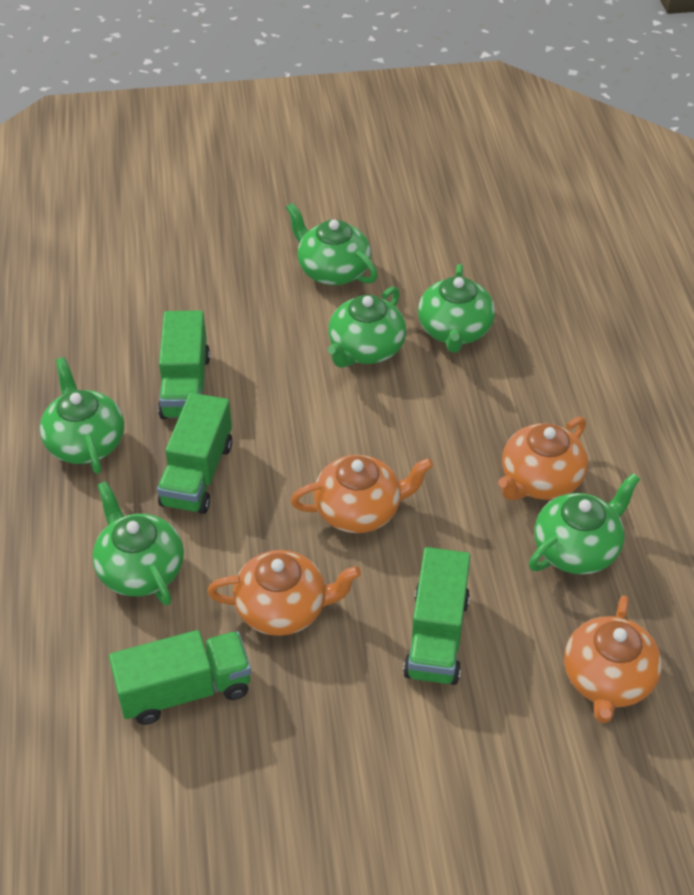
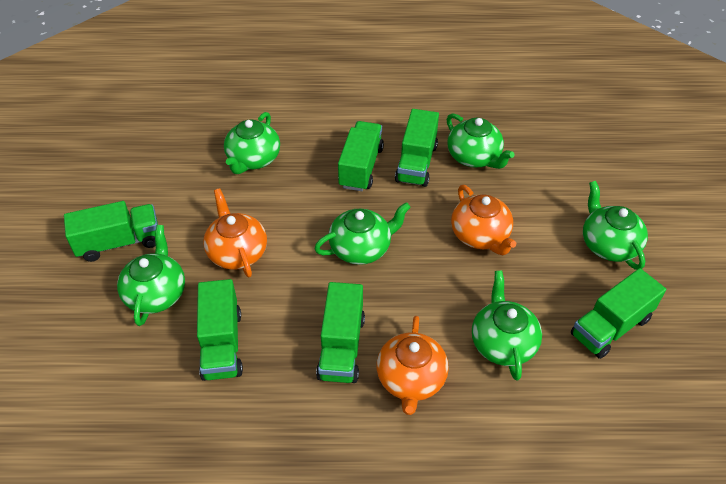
green truck: 4 -> 6
orange teapot: 4 -> 3

